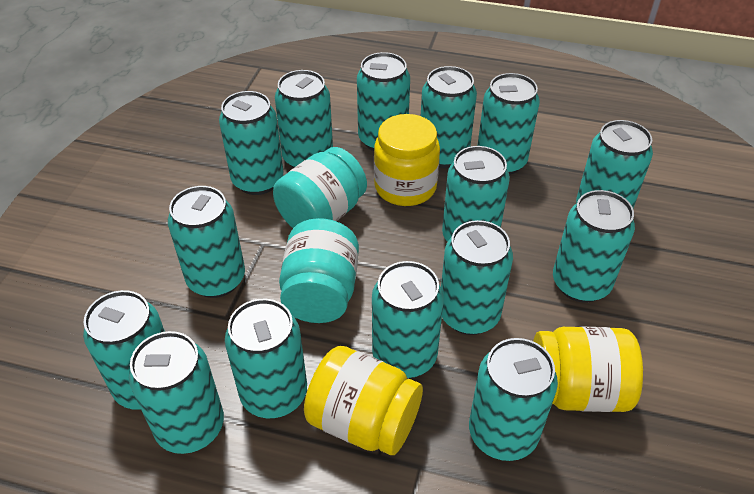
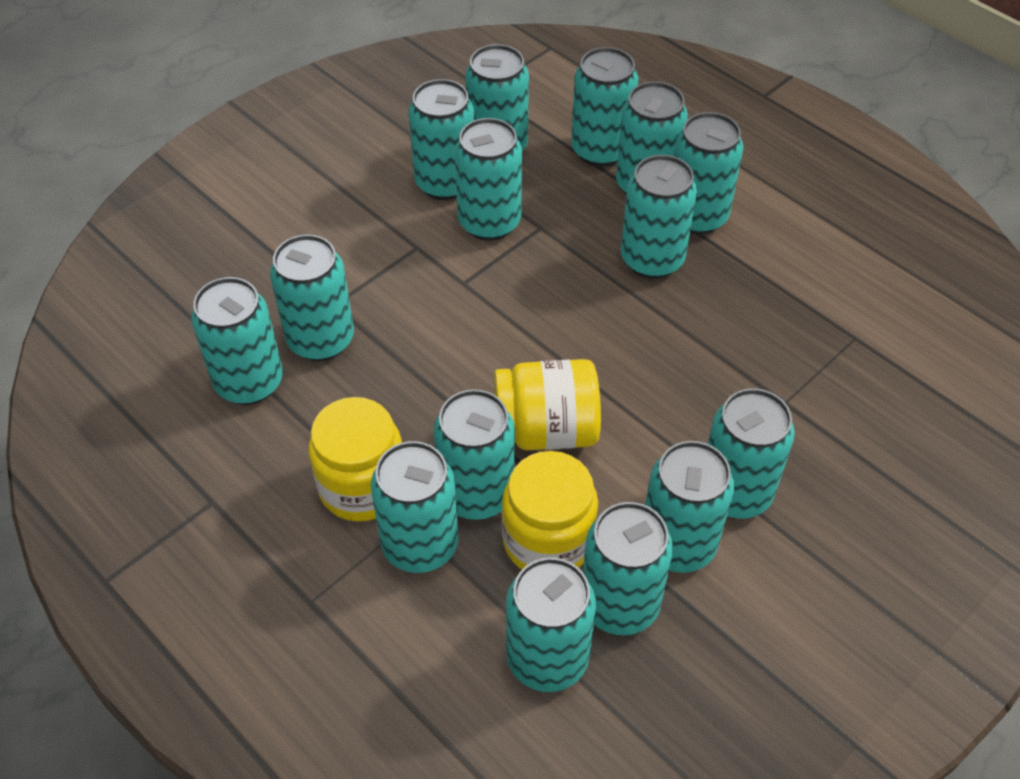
turquoise jar: 2 -> 0

